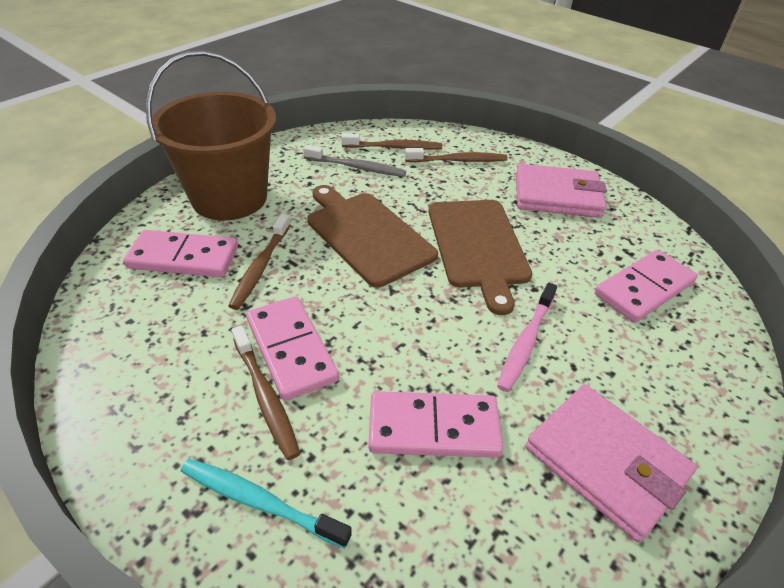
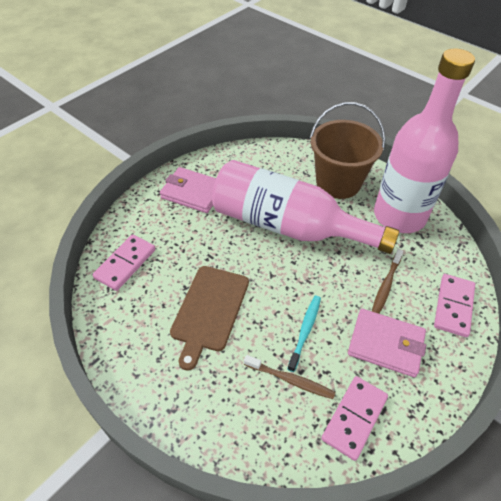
brown cutting board: 2 -> 1
brown toothbrush: 4 -> 2
grey toothbrush: 1 -> 0
pink bottle: 0 -> 2
pink domino: 4 -> 3
pink toothbrush: 1 -> 0

